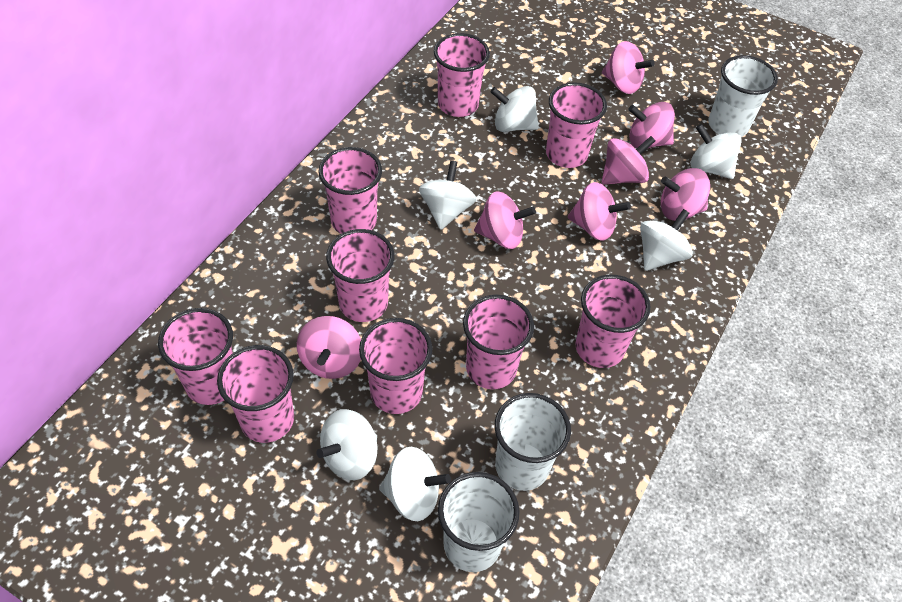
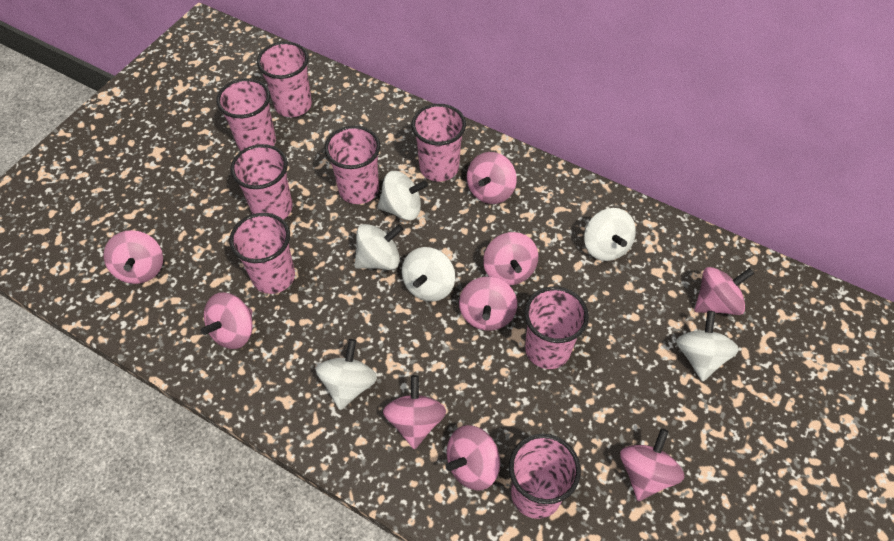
pink cup: 9 -> 8
pink spinning top: 7 -> 9
white cup: 3 -> 0

